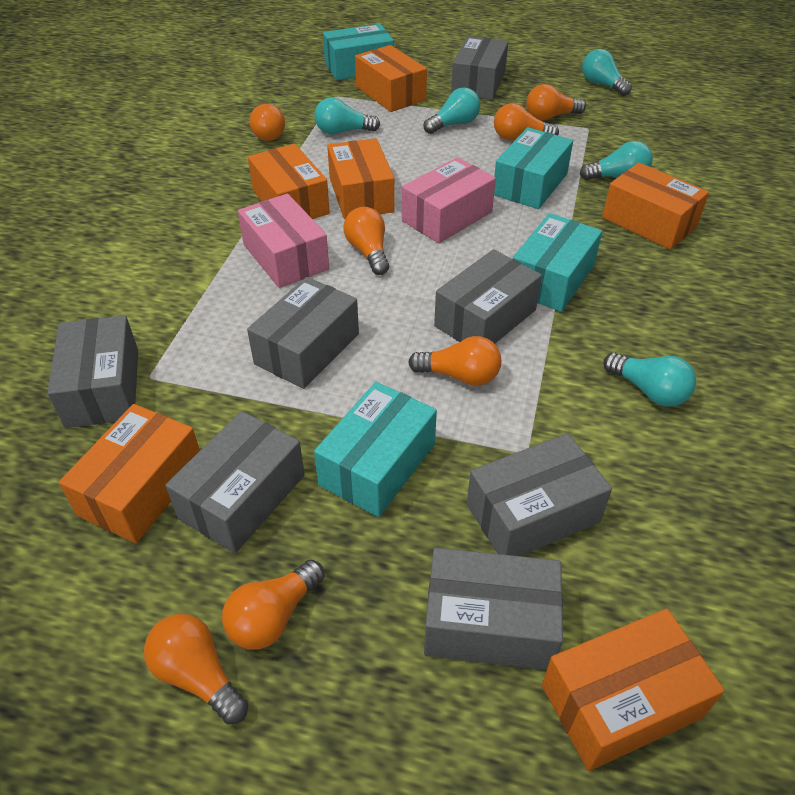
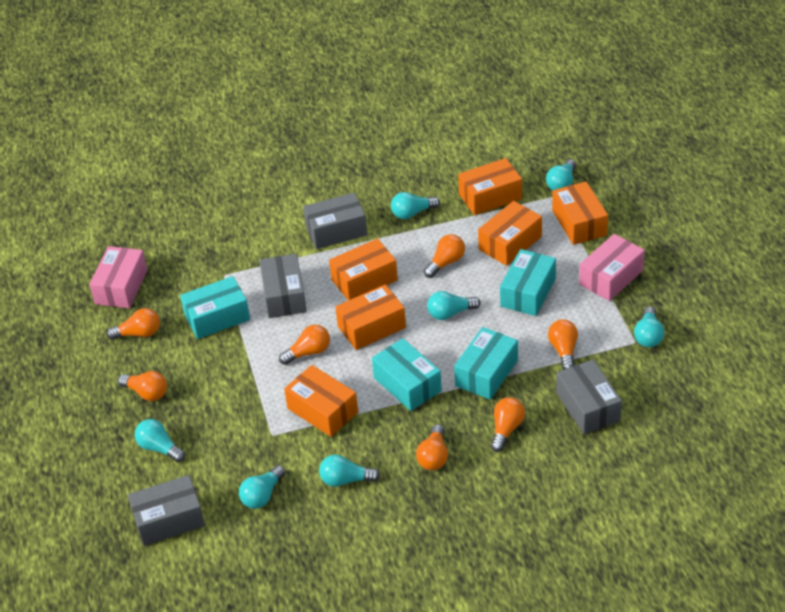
grey box: 7 -> 4
turquoise light bulb: 5 -> 7

